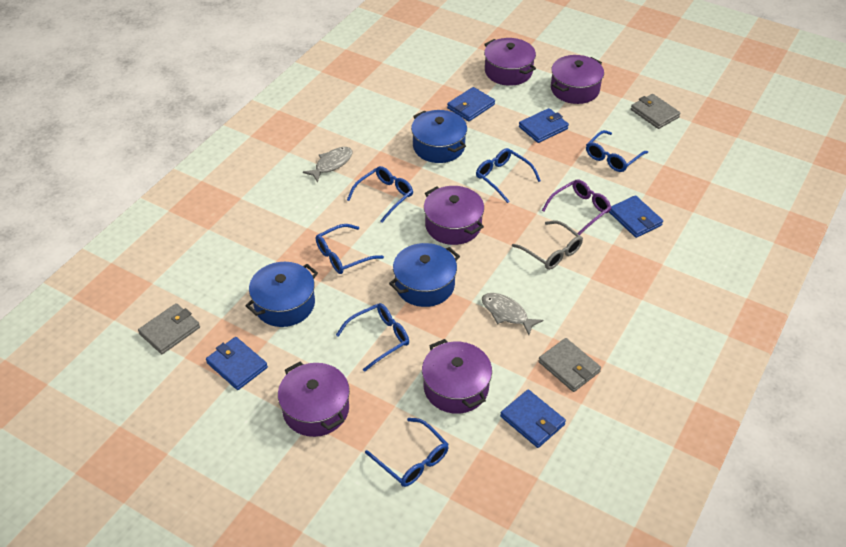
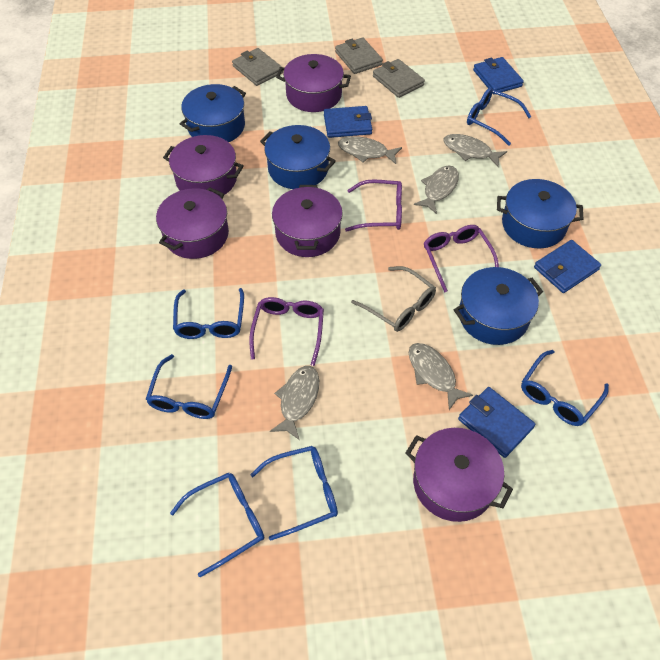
blue pot: 3 -> 4
blue wallet: 5 -> 4
grey fish: 2 -> 5
purple glasses: 1 -> 3

